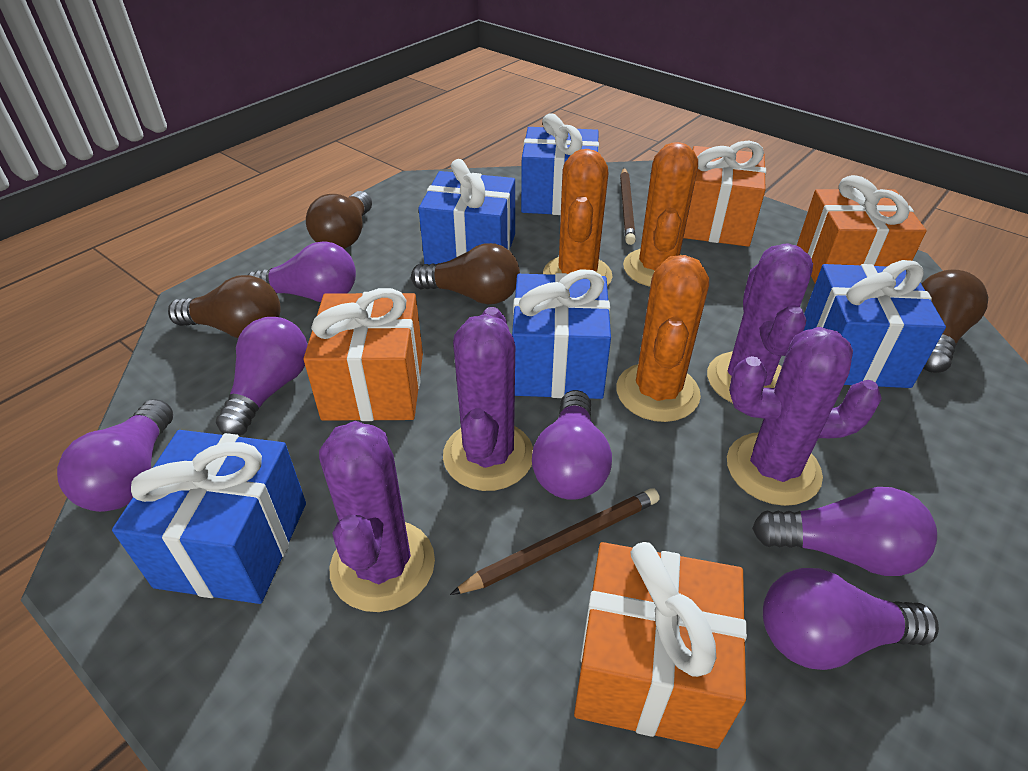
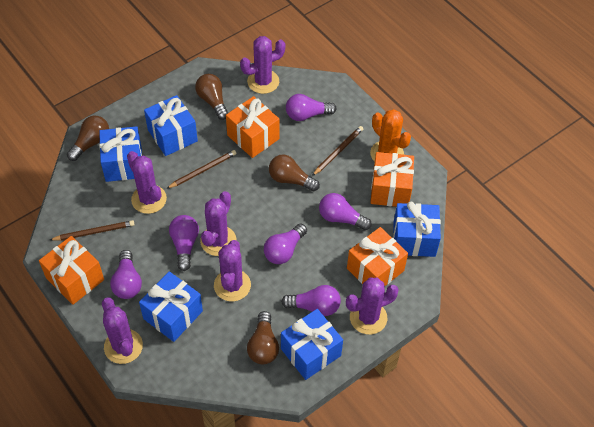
brown pencil: 2 -> 3
orange cactus: 3 -> 1
purple cactus: 4 -> 6

